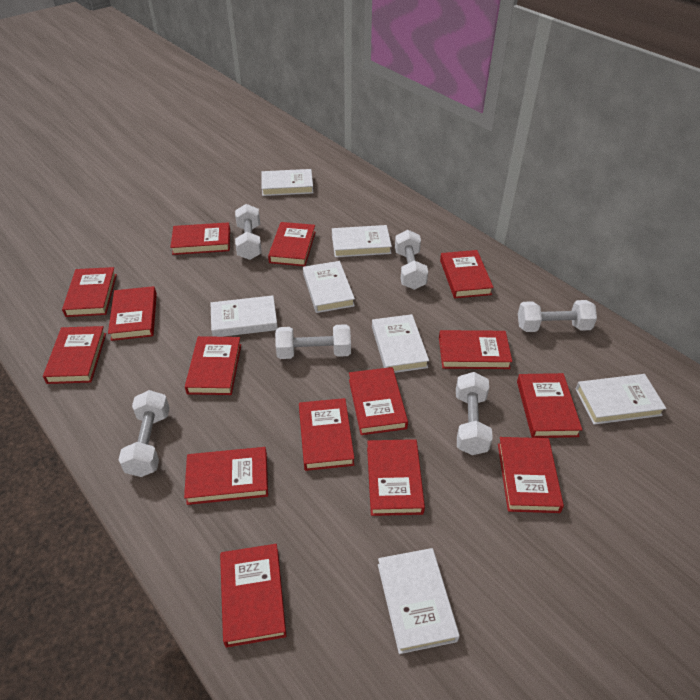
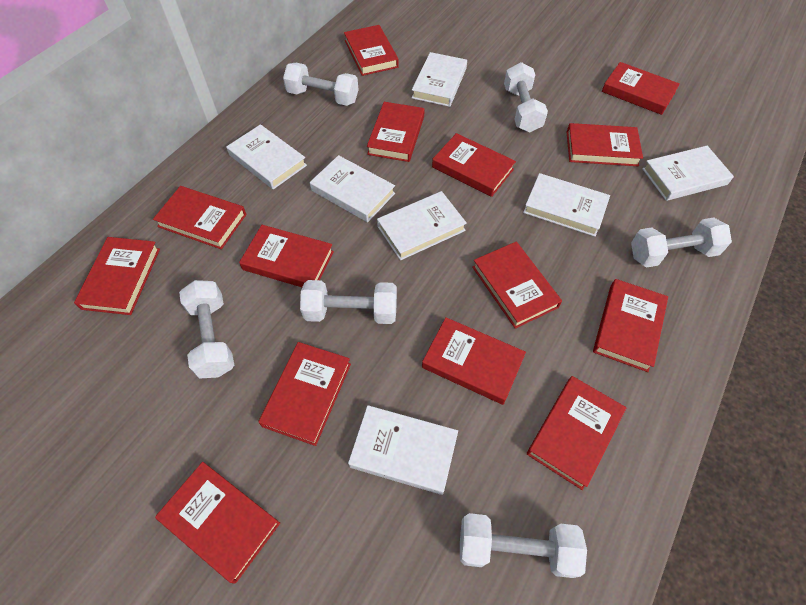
red book: 15 -> 14

